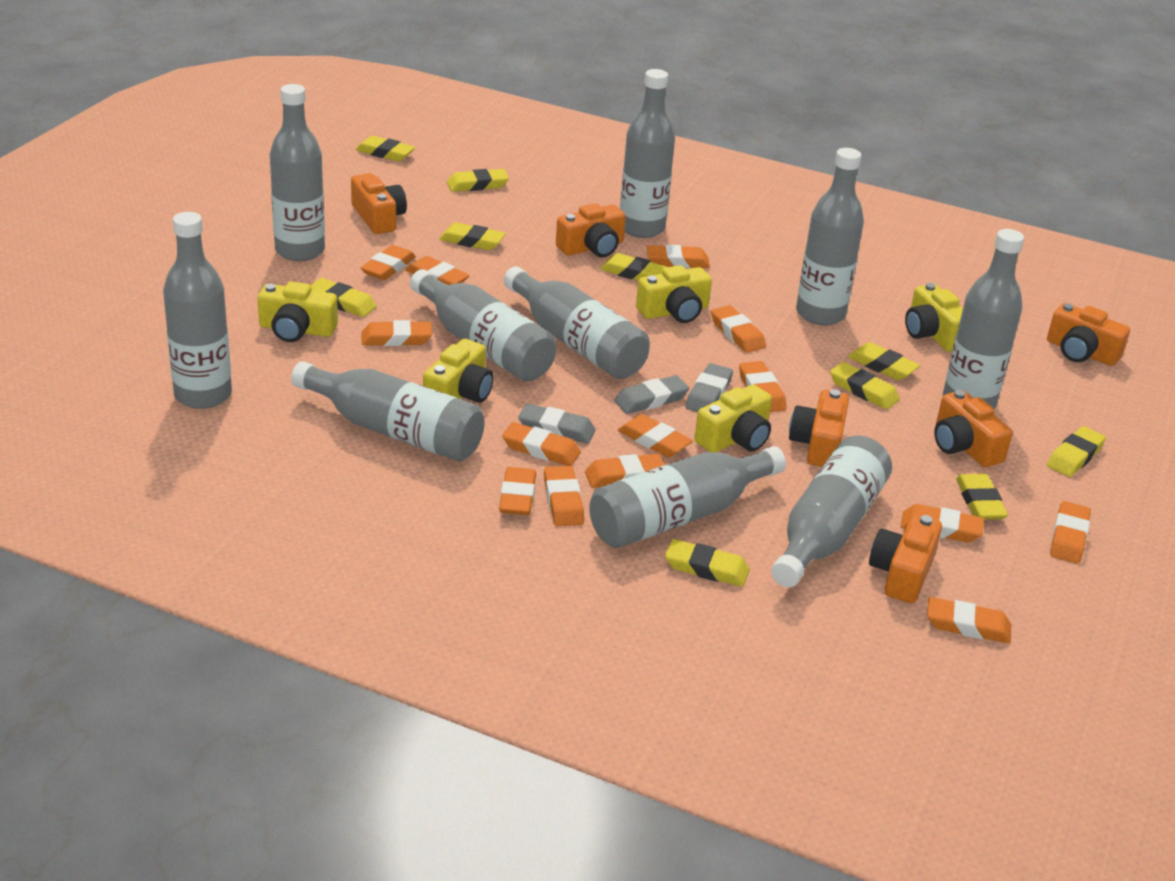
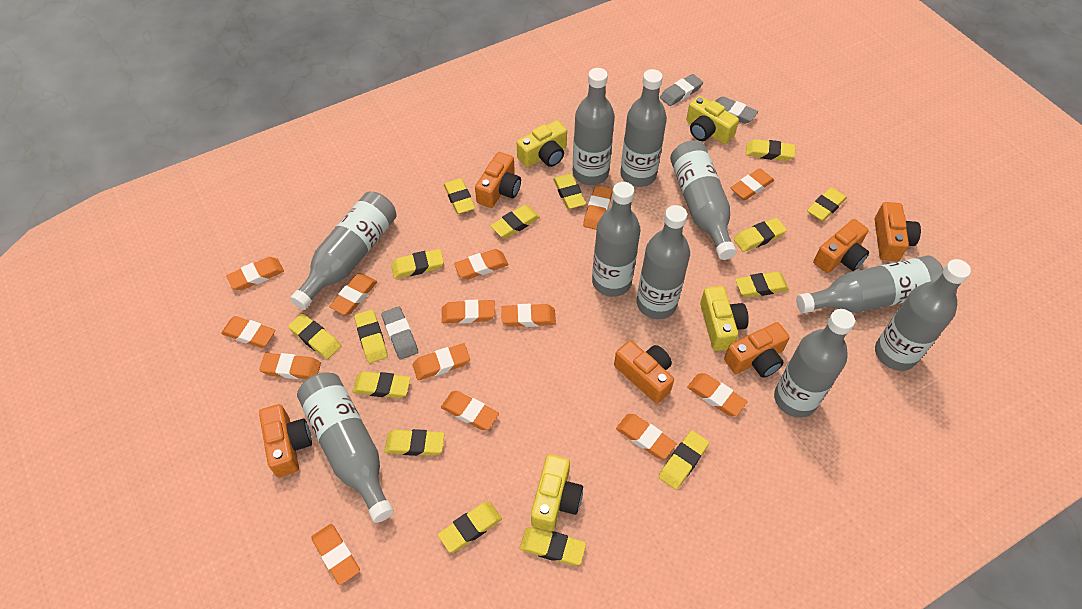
yellow camera: 5 -> 4
yellow eraser: 10 -> 15

